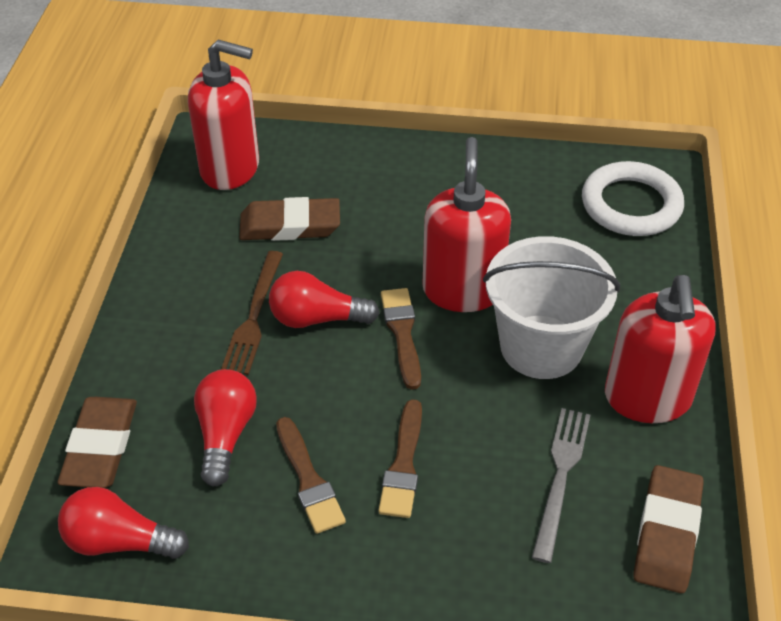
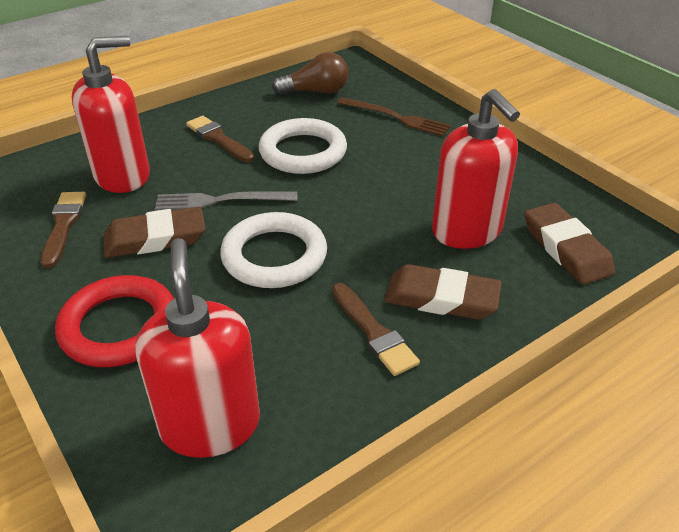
brown light bulb: 0 -> 1
red light bulb: 3 -> 0
red ring: 0 -> 1
white bucket: 1 -> 0
white ring: 1 -> 2

